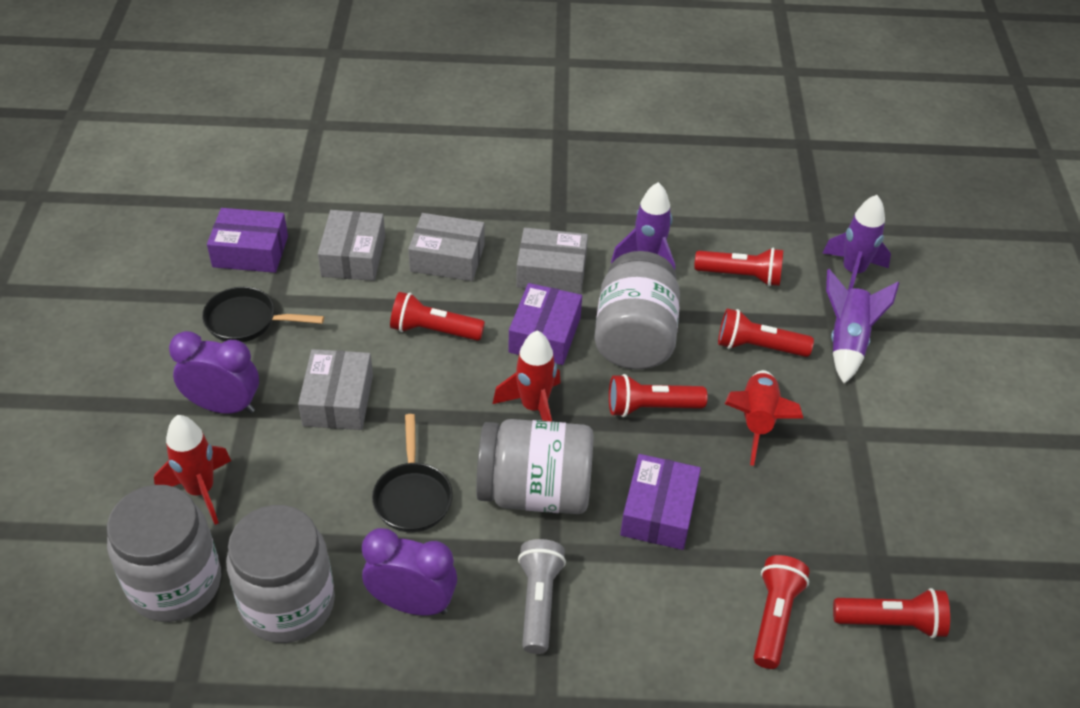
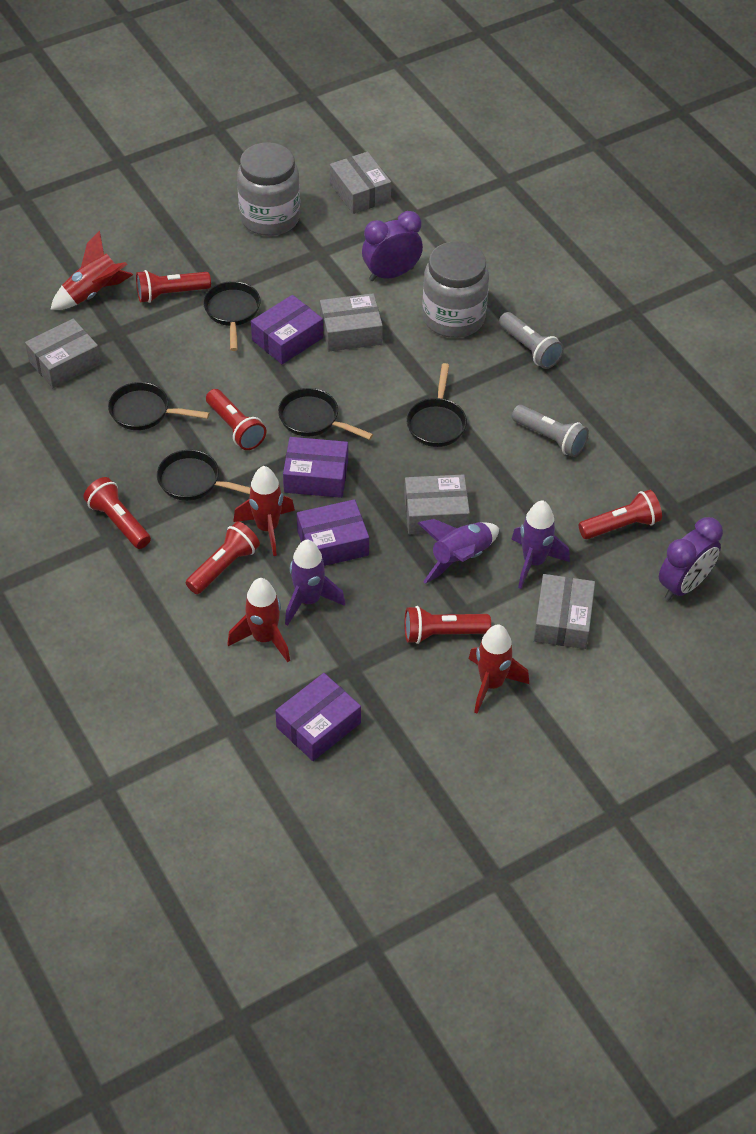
black pan: 2 -> 5
grey box: 4 -> 5
grey flashlight: 1 -> 2
grey jar: 4 -> 2
purple box: 3 -> 4
red rocket: 3 -> 4

